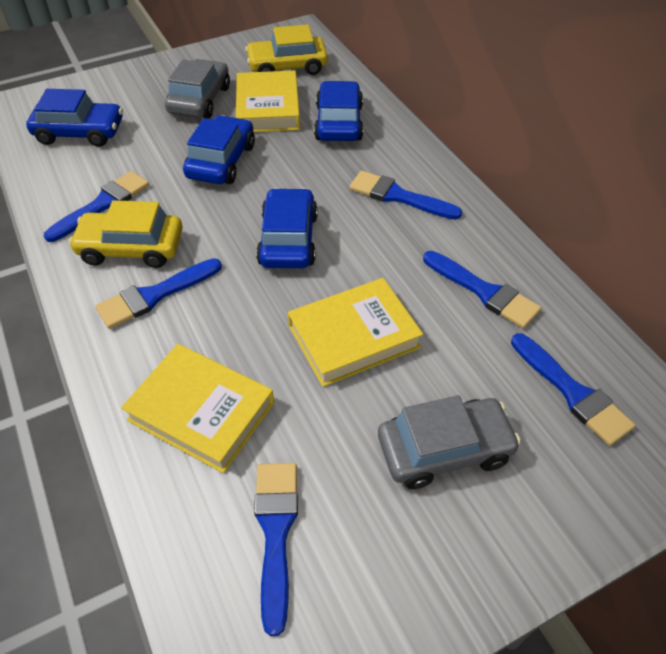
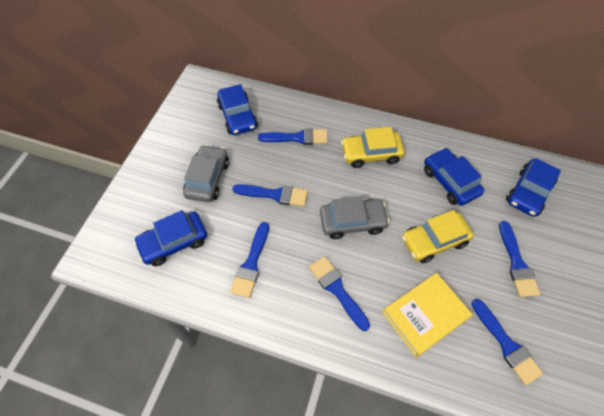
yellow book: 3 -> 1

